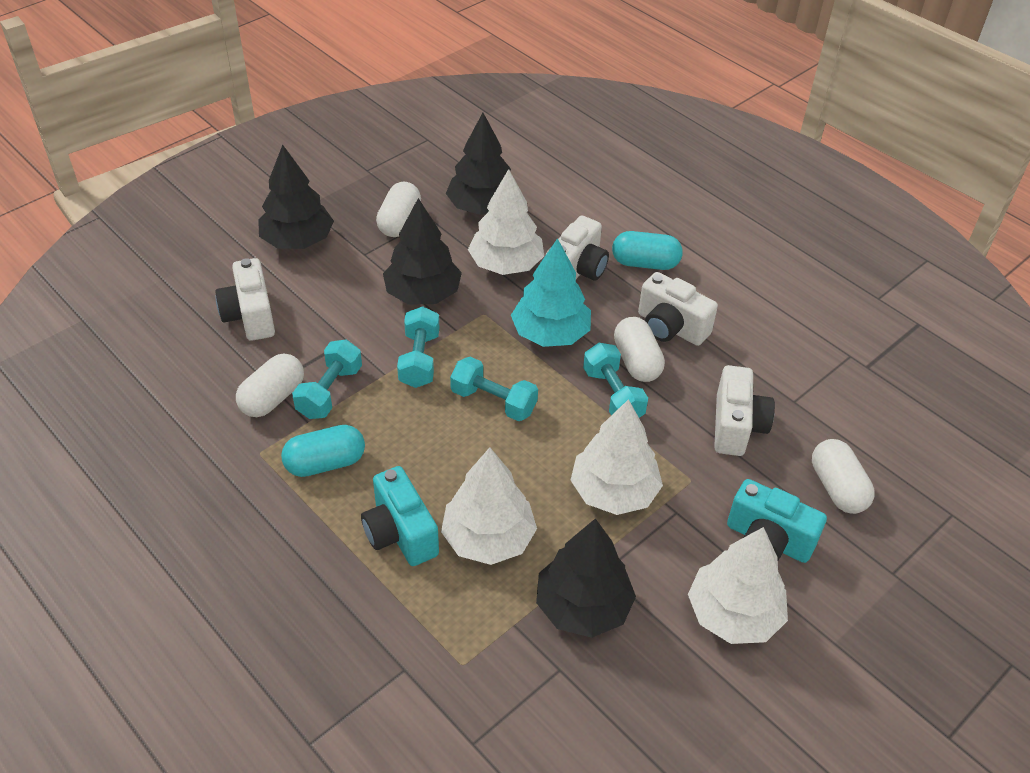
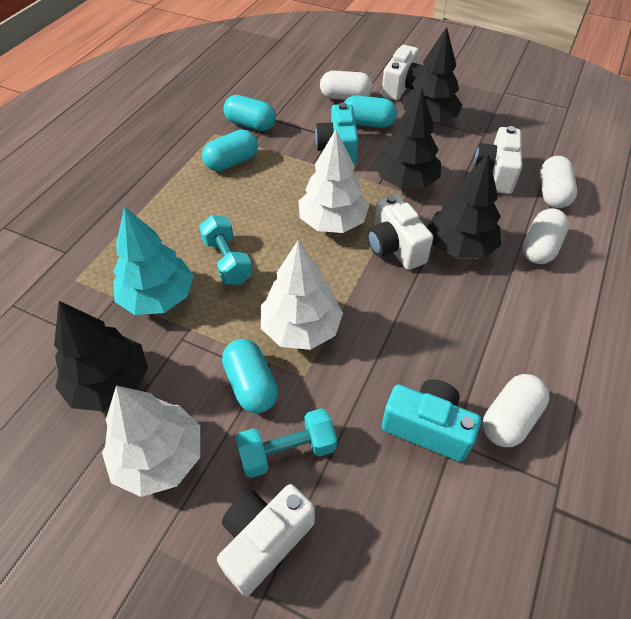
turquoise capsule: 2 -> 4
turquoise dumbbell: 4 -> 2
white tree: 4 -> 3

